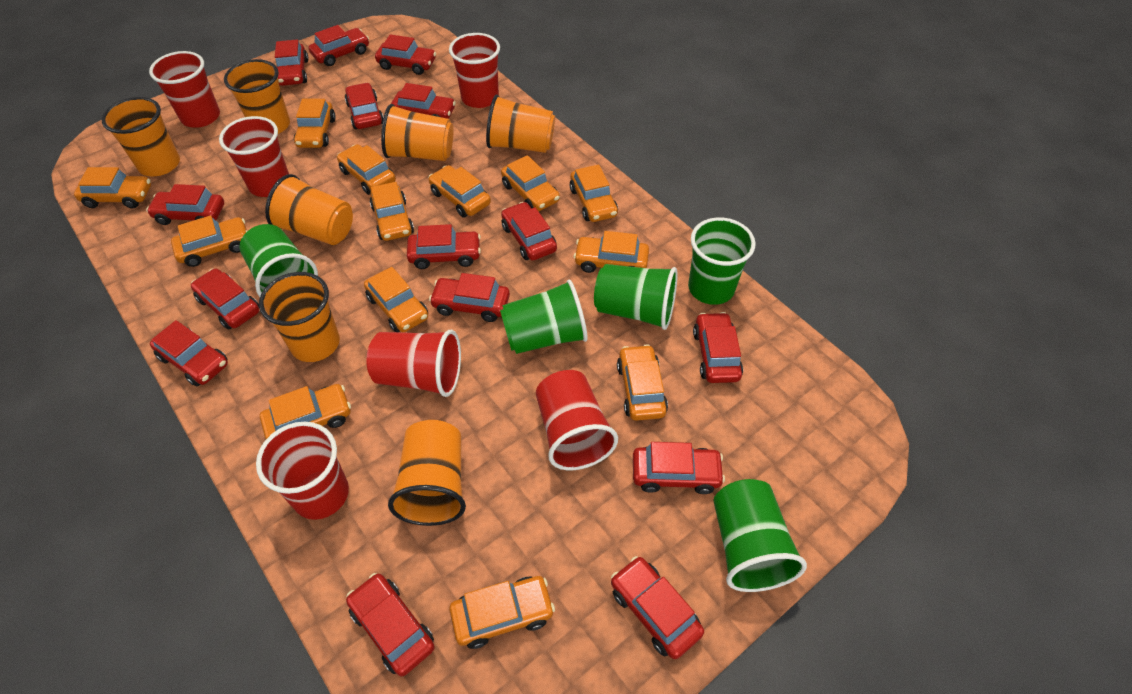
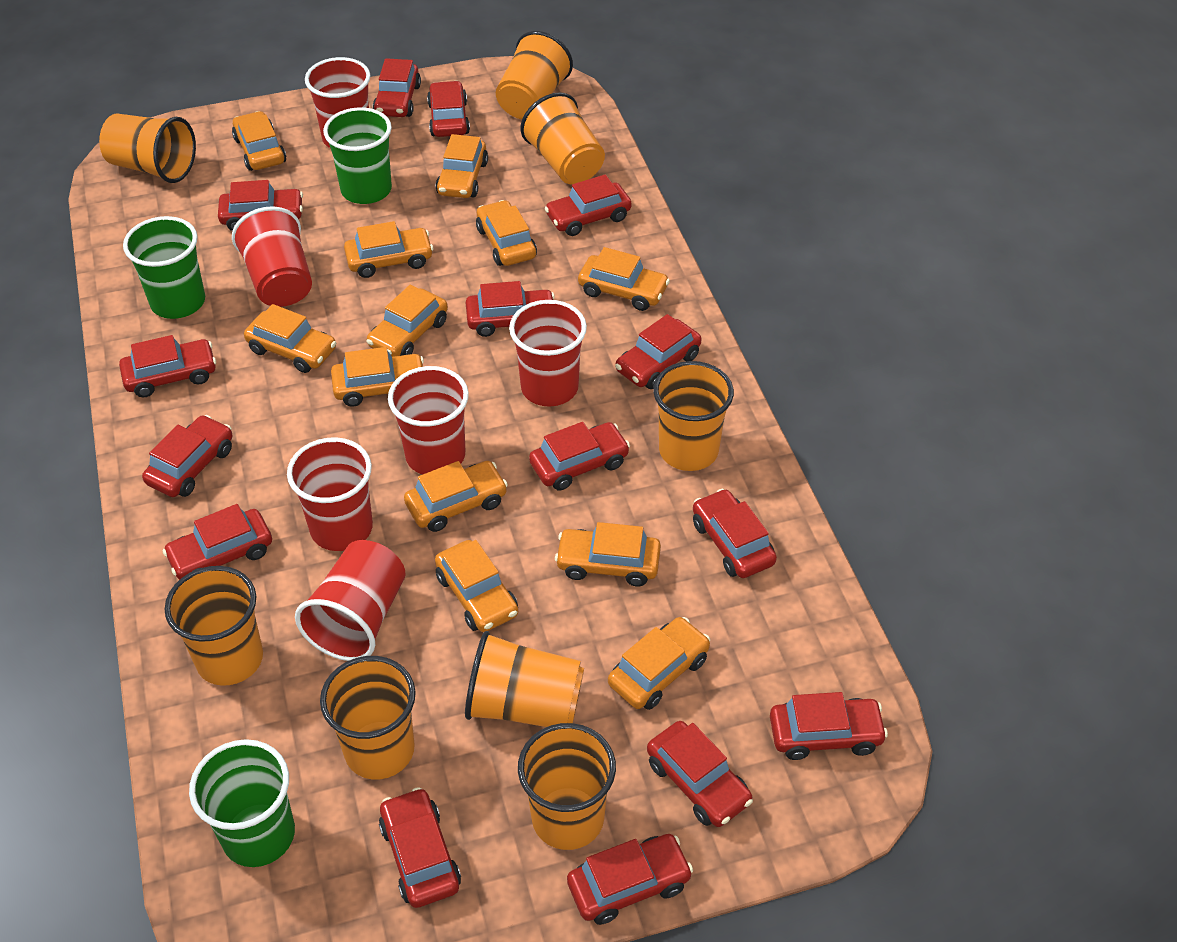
green cup: 5 -> 3
orange car: 13 -> 12
orange cup: 7 -> 8

